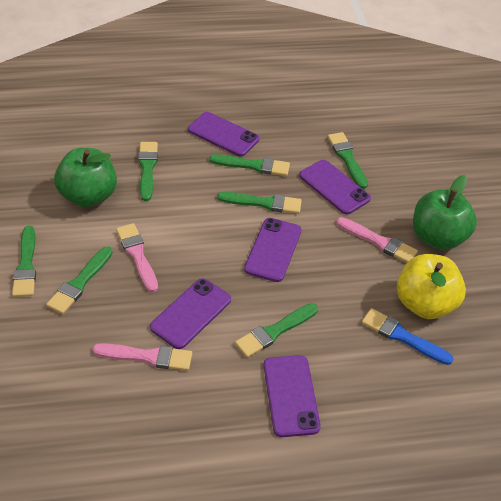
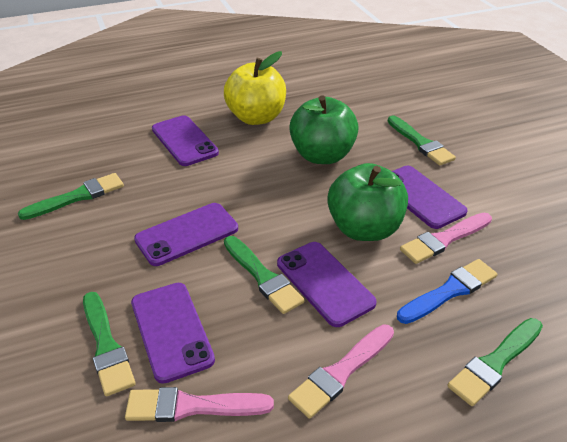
green brush: 7 -> 5

